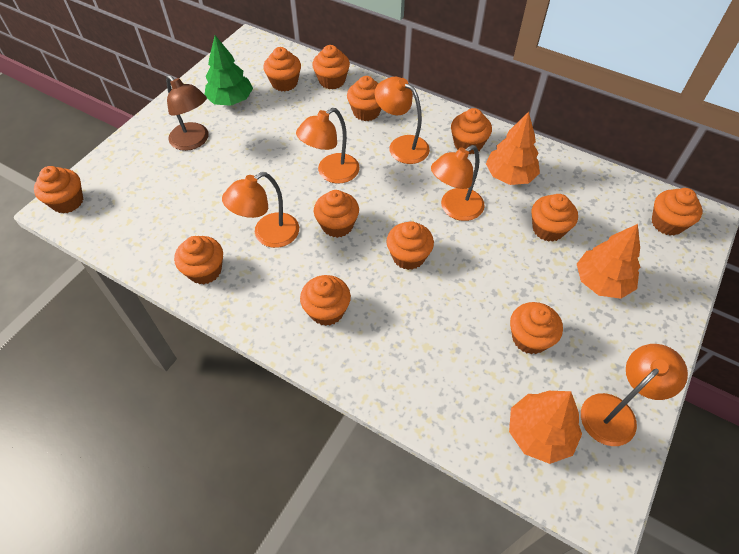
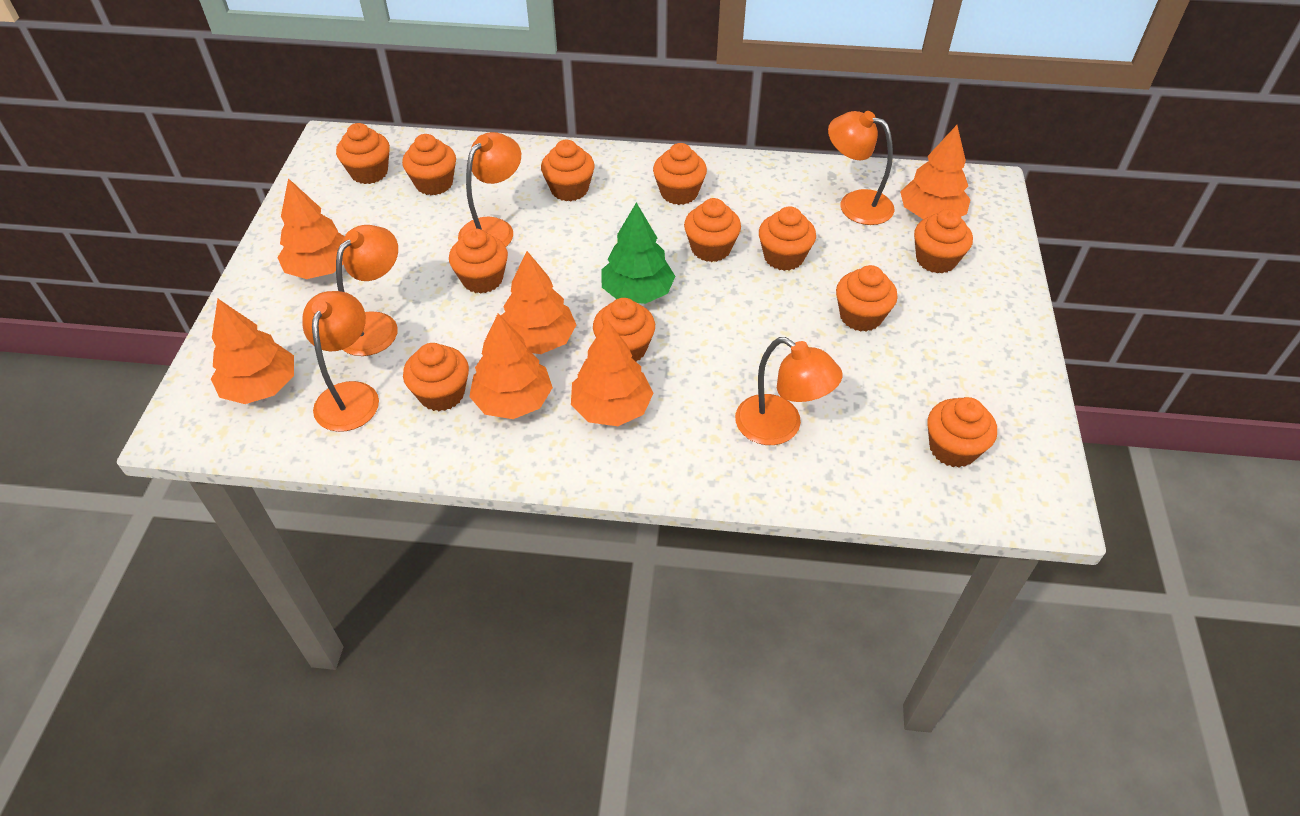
brown lamp: 1 -> 0
orange tree: 3 -> 6

